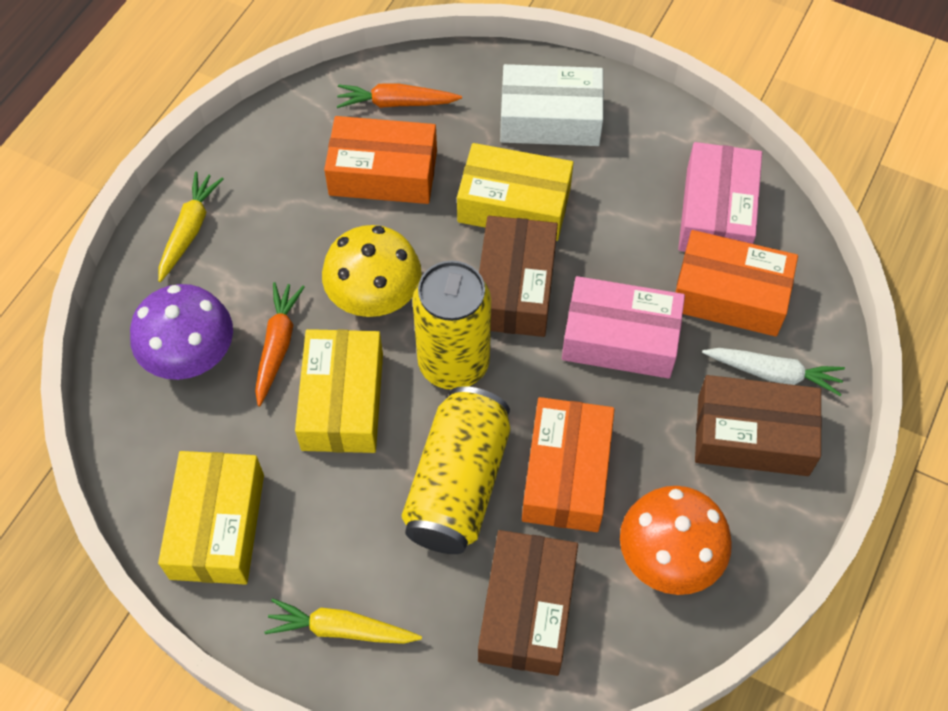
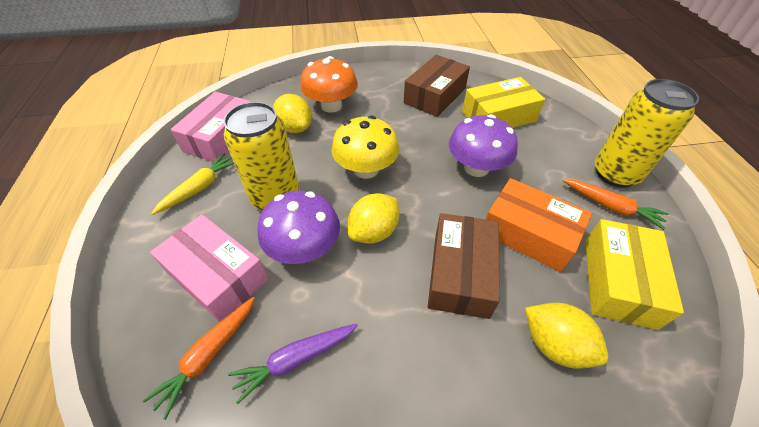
brown box: 3 -> 2
orange box: 3 -> 1
purple carrot: 0 -> 1
purple mushroom: 1 -> 2
white box: 1 -> 0
white carrot: 1 -> 0
yellow box: 3 -> 2
yellow carrot: 2 -> 1
yellow lemon: 0 -> 3

